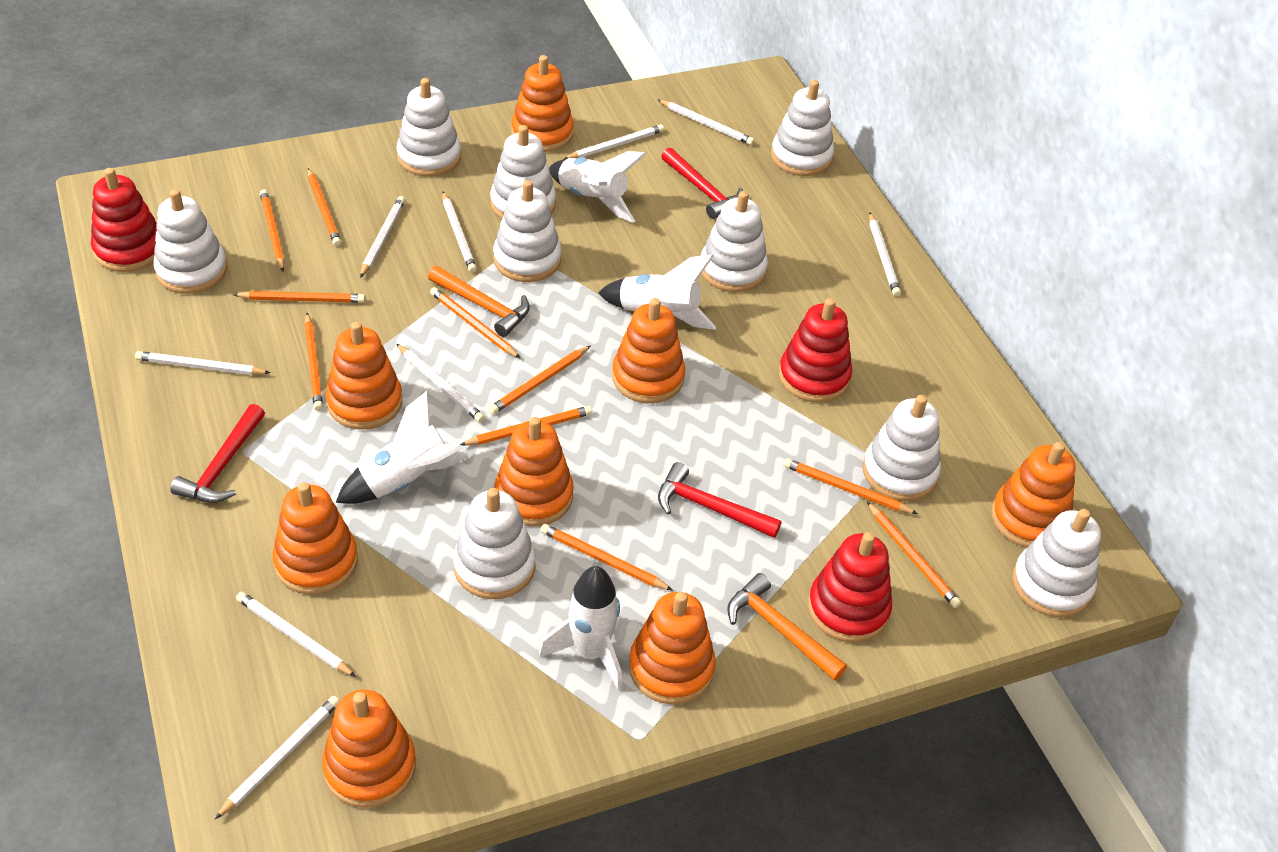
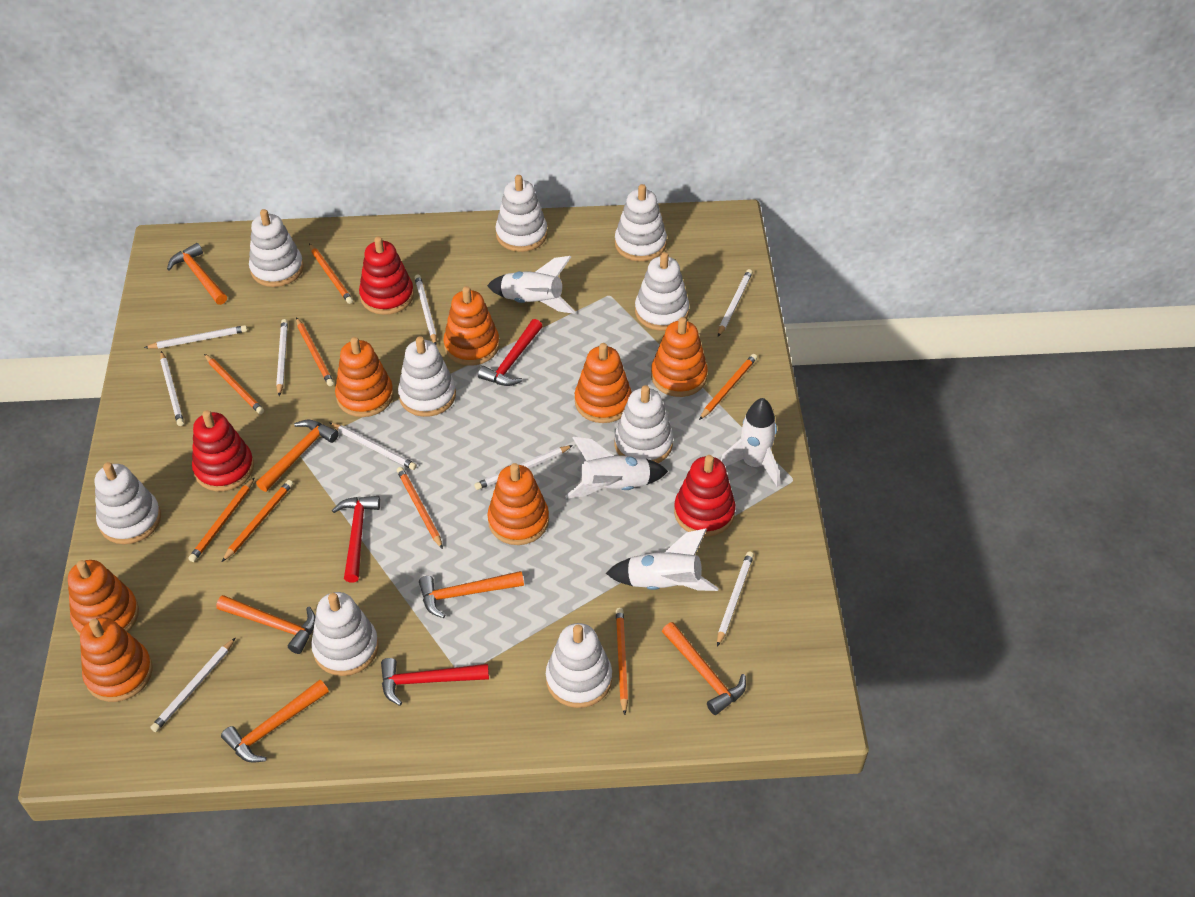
orange hammer: 2 -> 6
orange pencil: 10 -> 8
orange stacking toy: 8 -> 7

